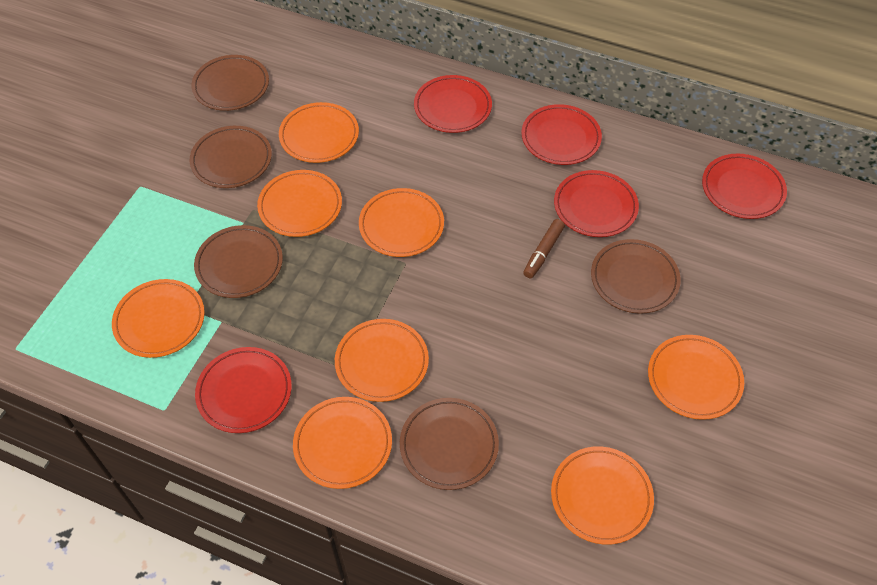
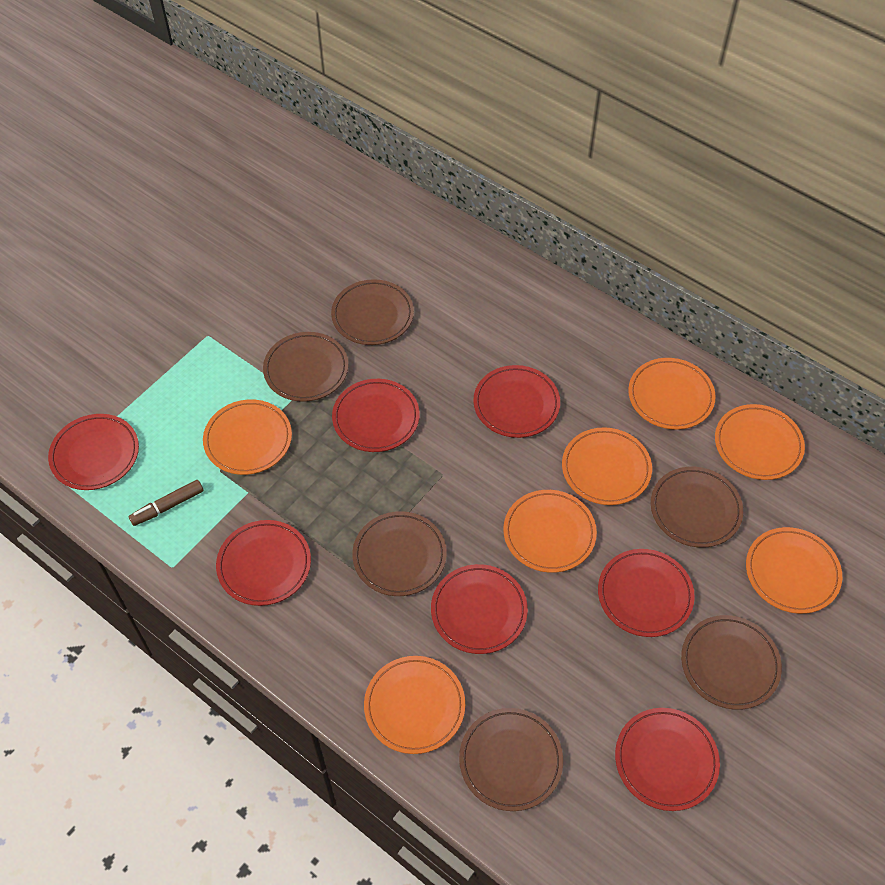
brown plate: 5 -> 6
orange plate: 8 -> 7
red plate: 5 -> 7

